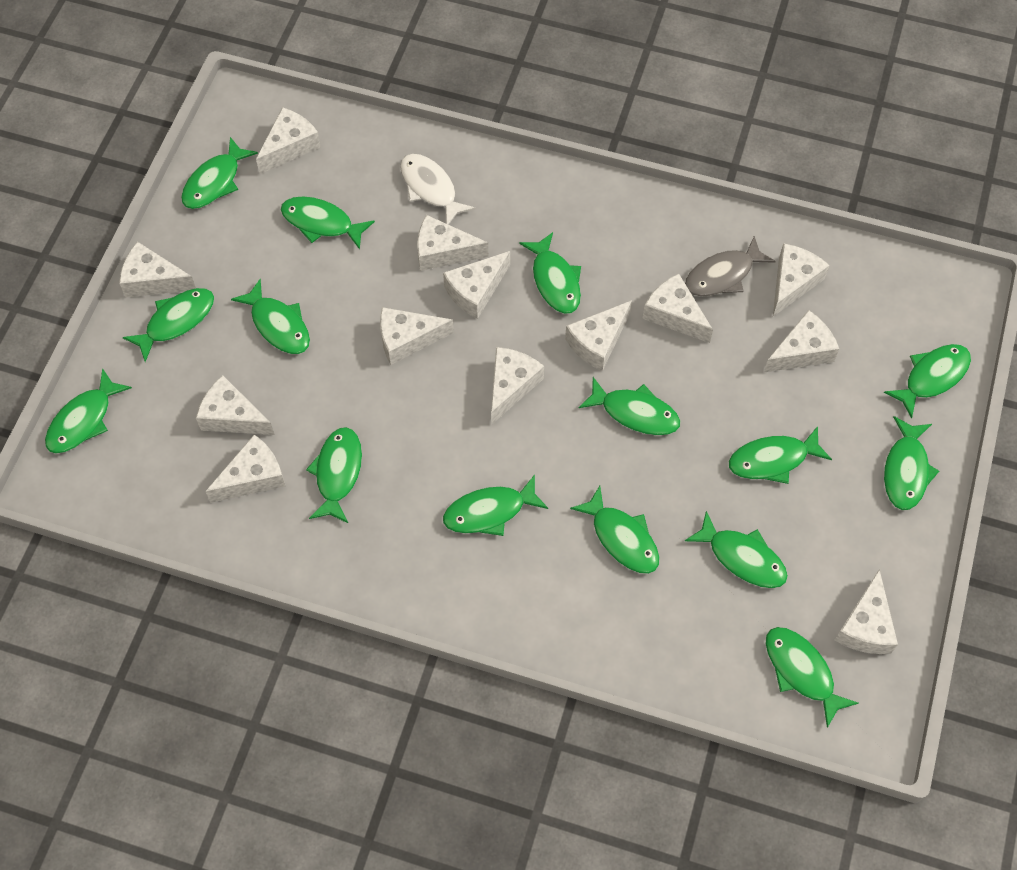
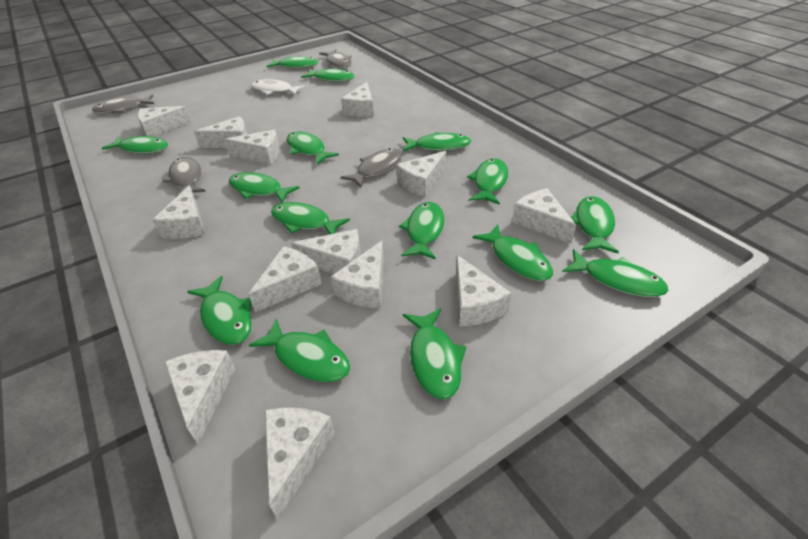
grey fish: 1 -> 4

